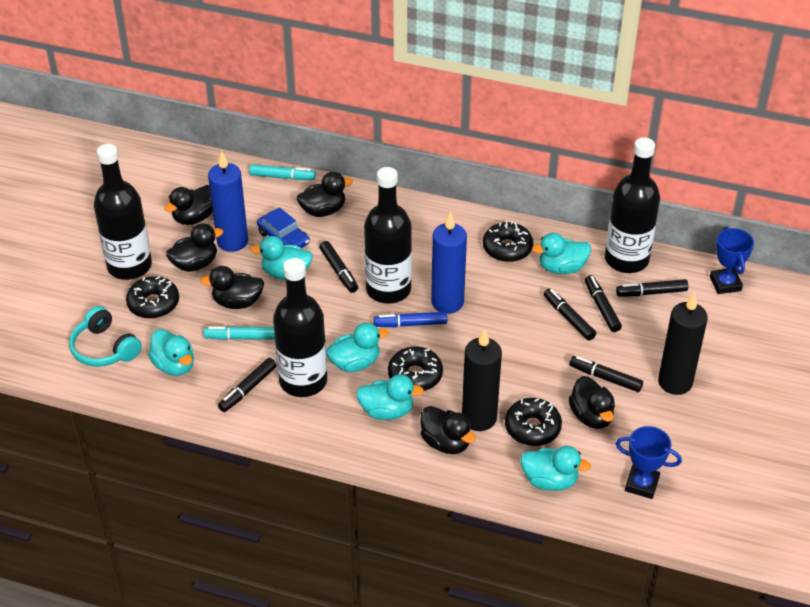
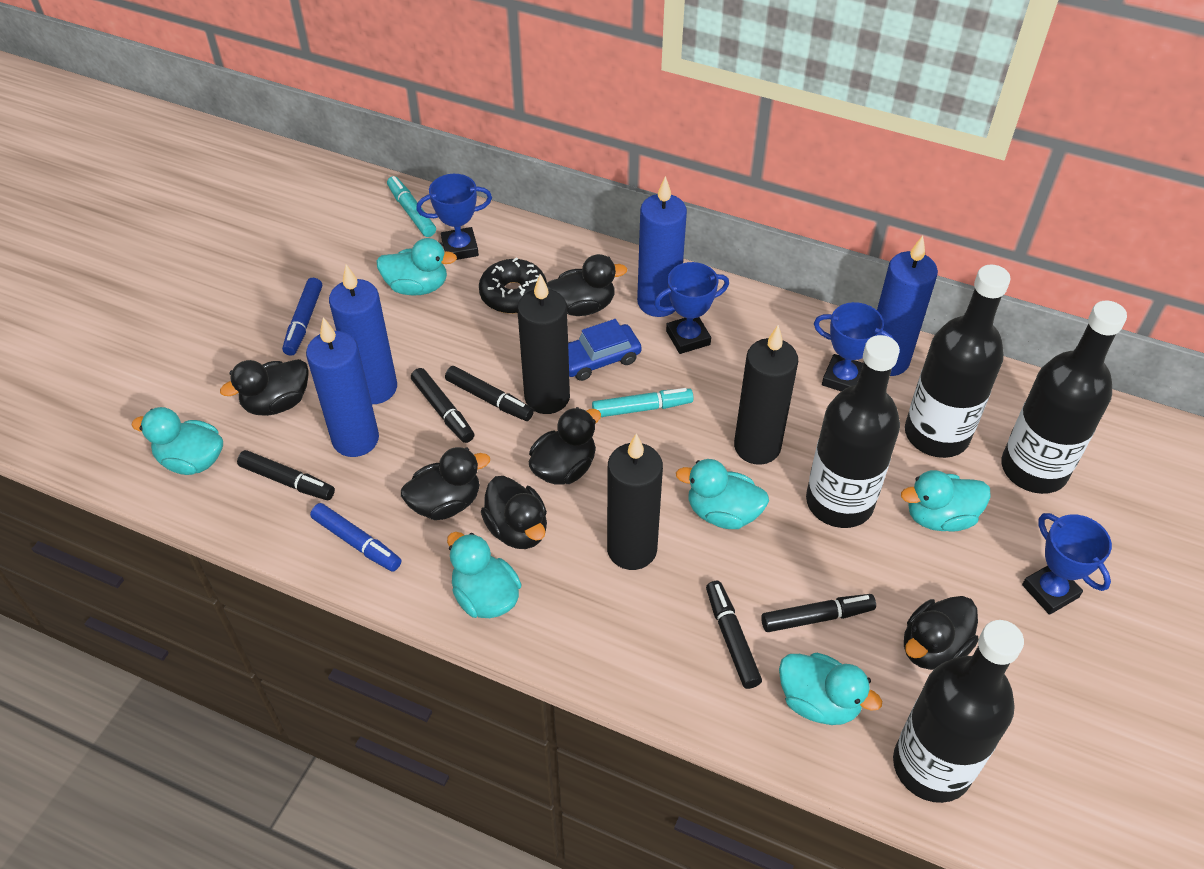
black candle: 2 -> 3
black donut: 4 -> 1
black marker: 6 -> 5
blue candle: 2 -> 4
blue marker: 1 -> 2
blue trophy: 2 -> 4
turquoise headphones: 1 -> 0

